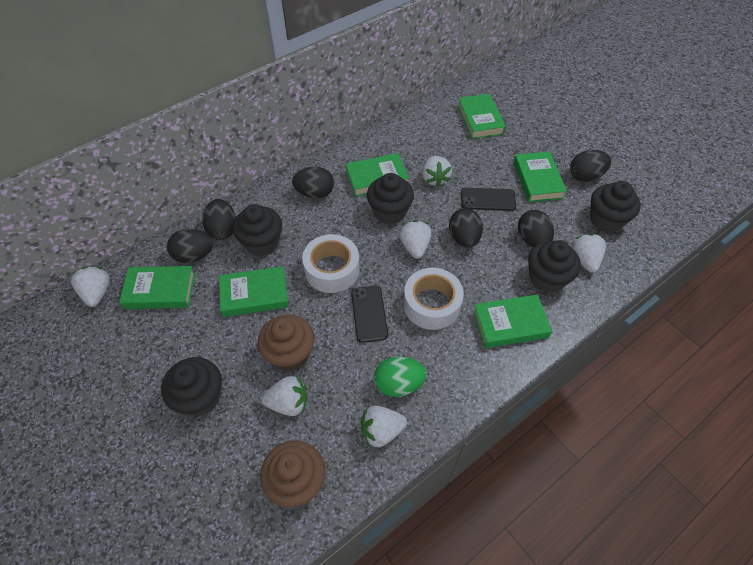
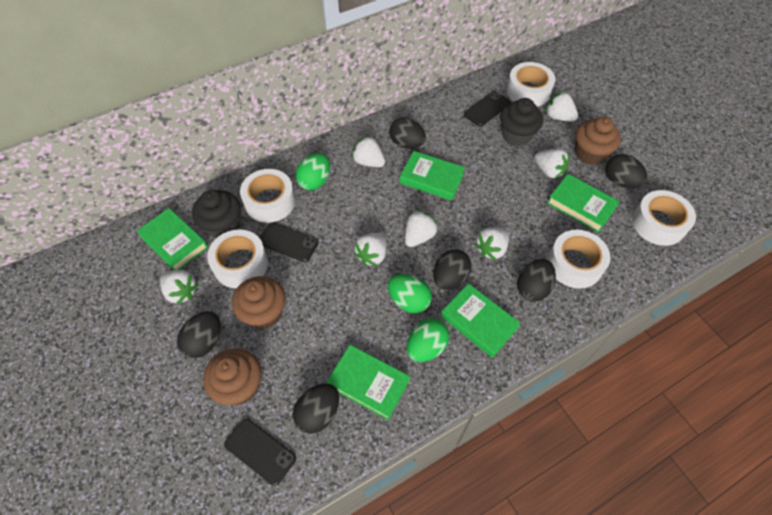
black cupcake: 5 -> 2
black phone: 2 -> 3
brown cupcake: 2 -> 3
green book: 6 -> 5
green egg: 1 -> 3
white strawberry: 6 -> 7
white tape: 2 -> 5

